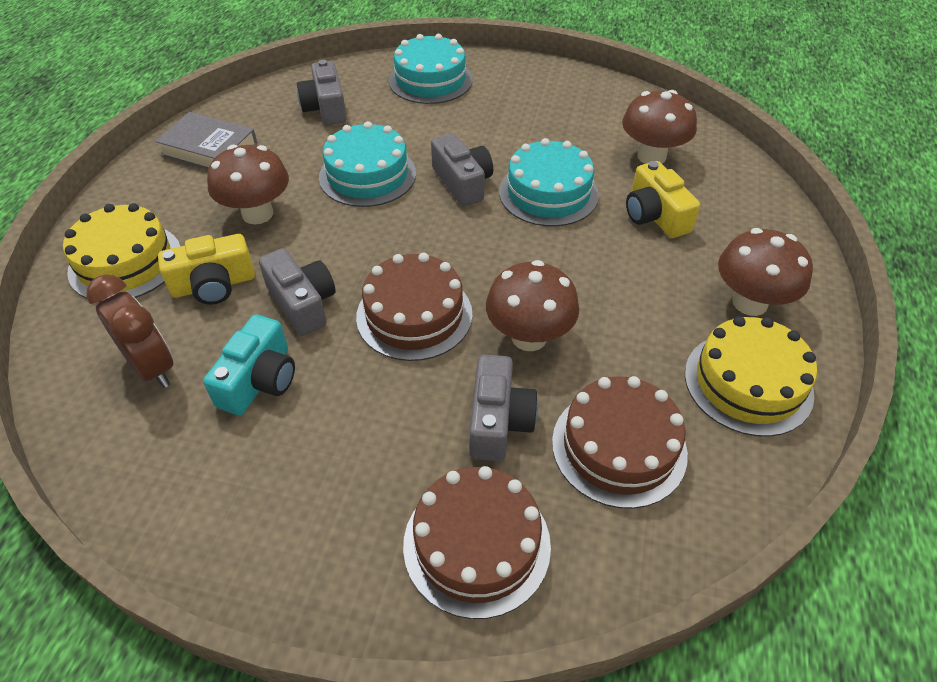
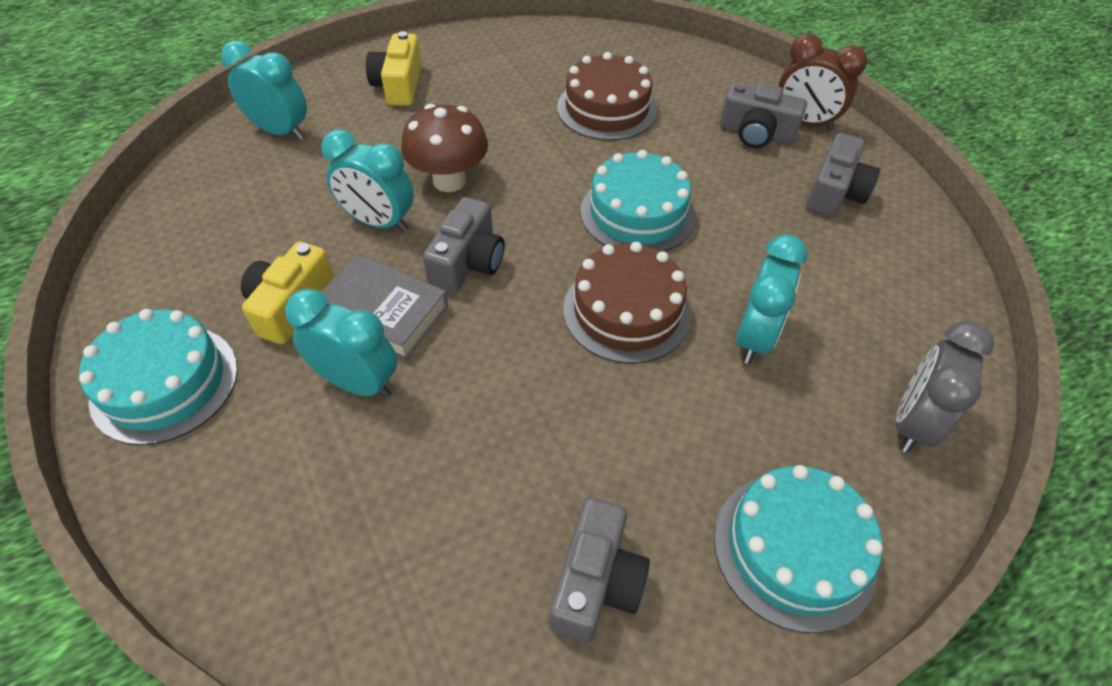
brown cake: 3 -> 2
brown mushroom: 4 -> 1
grey clock: 0 -> 1
turquoise camera: 1 -> 0
turquoise clock: 0 -> 4
yellow cake: 2 -> 0

